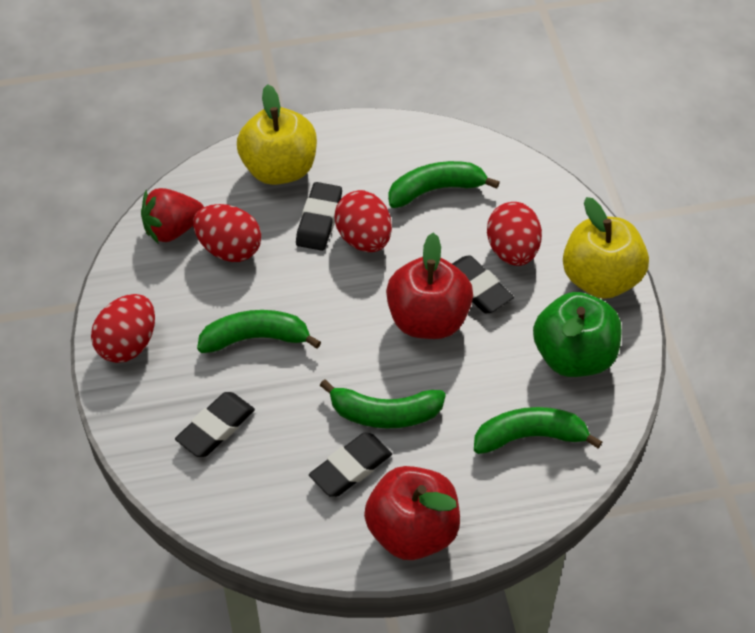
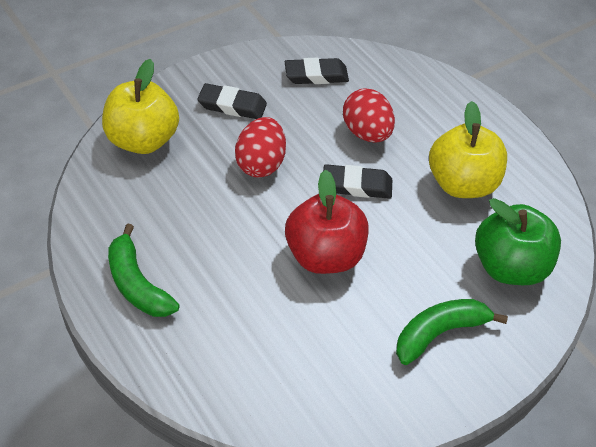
black eraser: 4 -> 3
green banana: 4 -> 2
red apple: 2 -> 1
red egg: 4 -> 2
red strawberry: 1 -> 0

